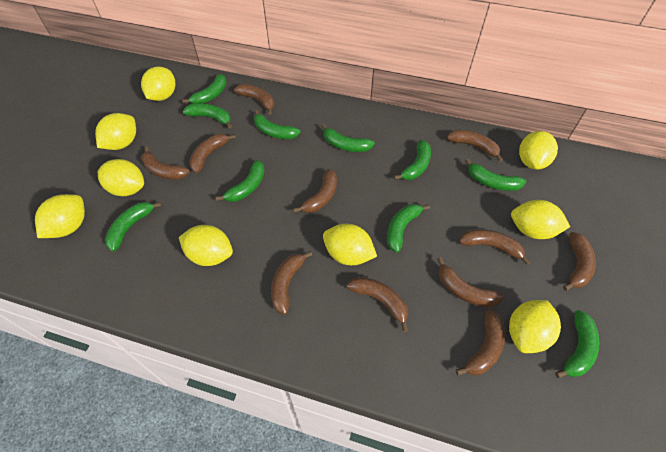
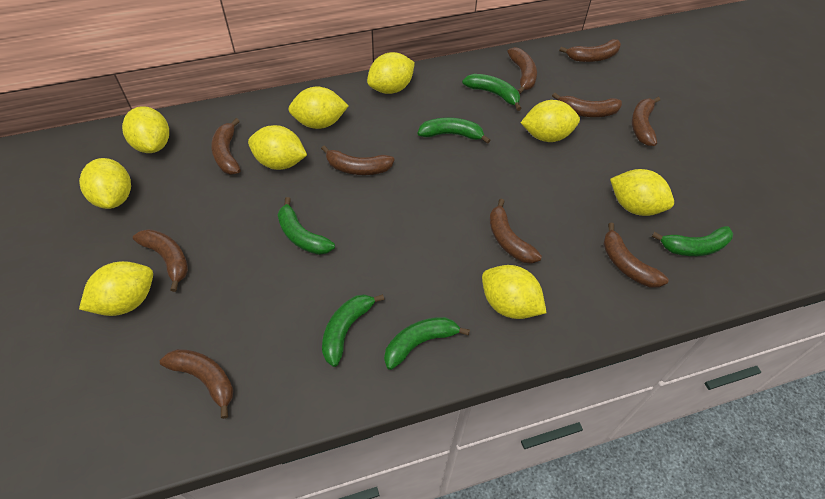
brown banana: 11 -> 10
green banana: 10 -> 6

